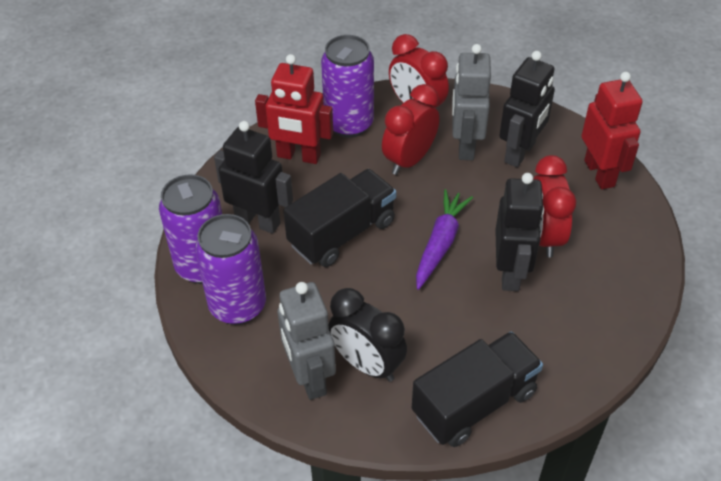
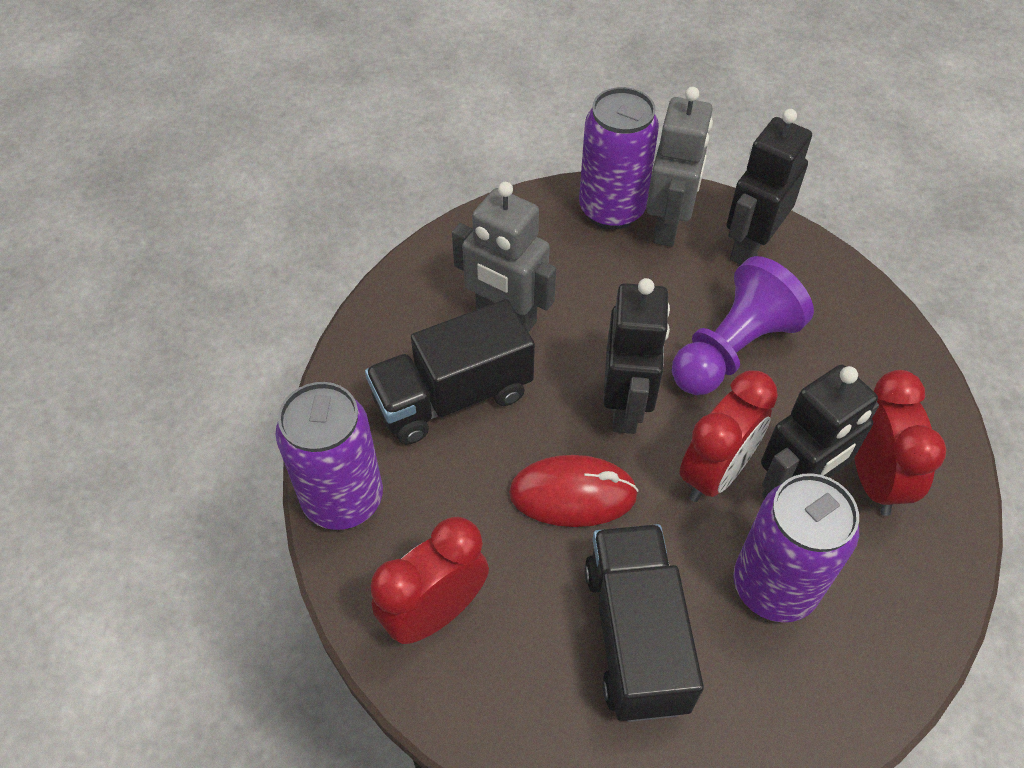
black clock: 1 -> 0
purple carrot: 1 -> 0
purple pawn: 0 -> 1
red mouse: 0 -> 1
red robot: 2 -> 0

